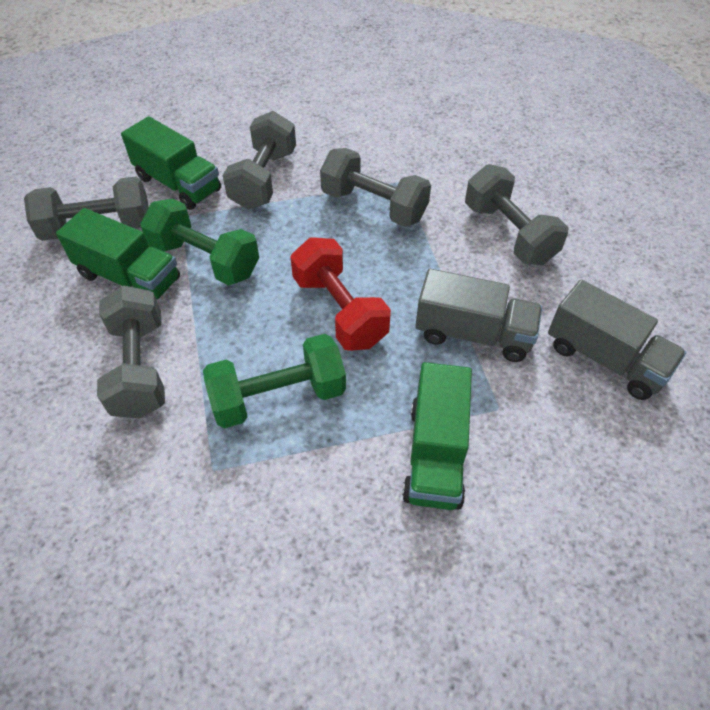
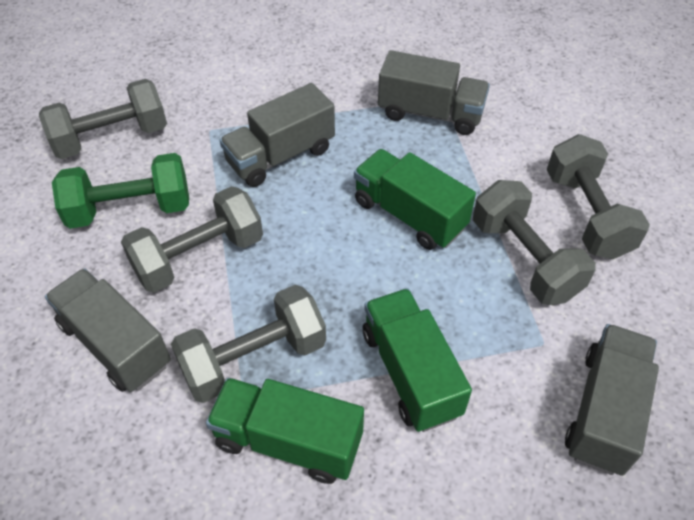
green dumbbell: 2 -> 1
grey truck: 2 -> 4
red dumbbell: 1 -> 0

